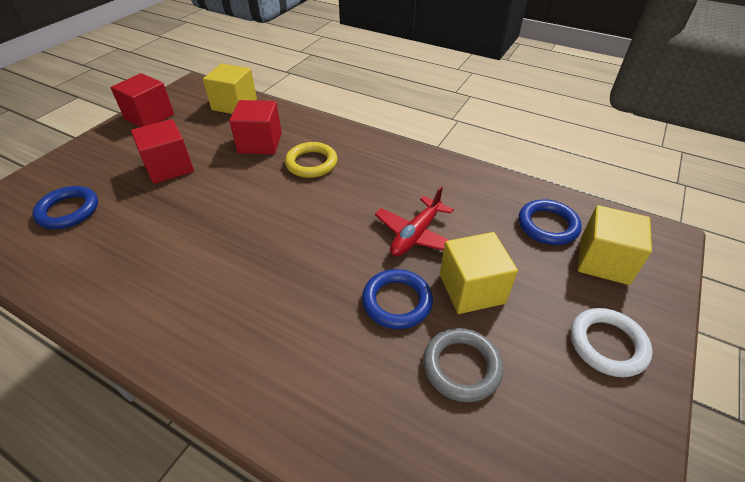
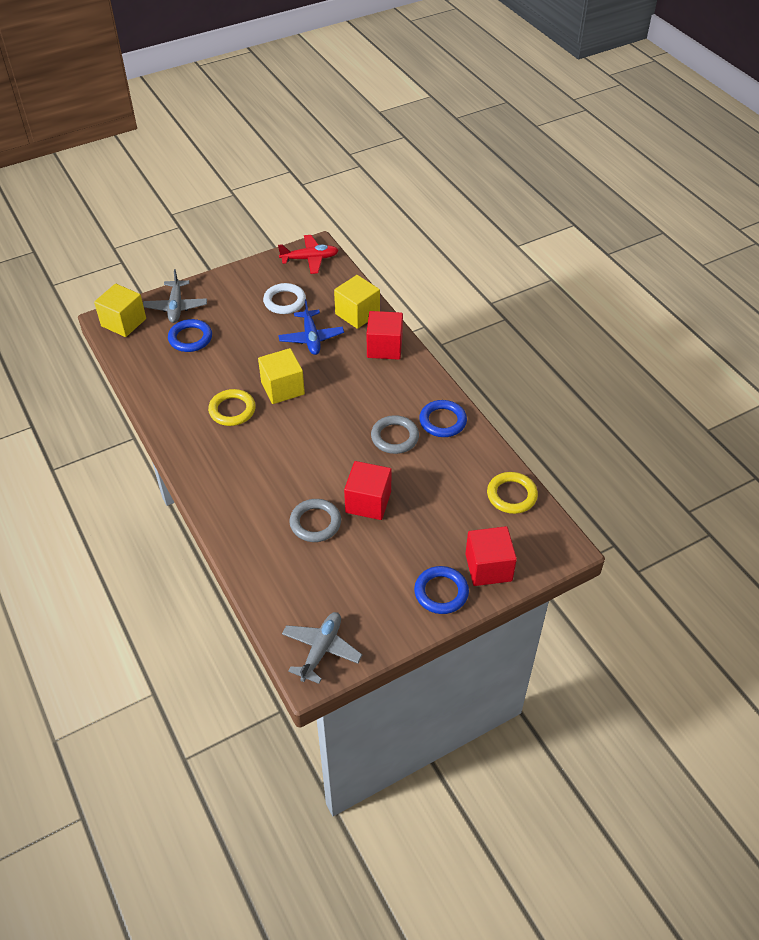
blue plane: 0 -> 1
grey plane: 0 -> 2
grey ring: 1 -> 2
yellow ring: 1 -> 2

